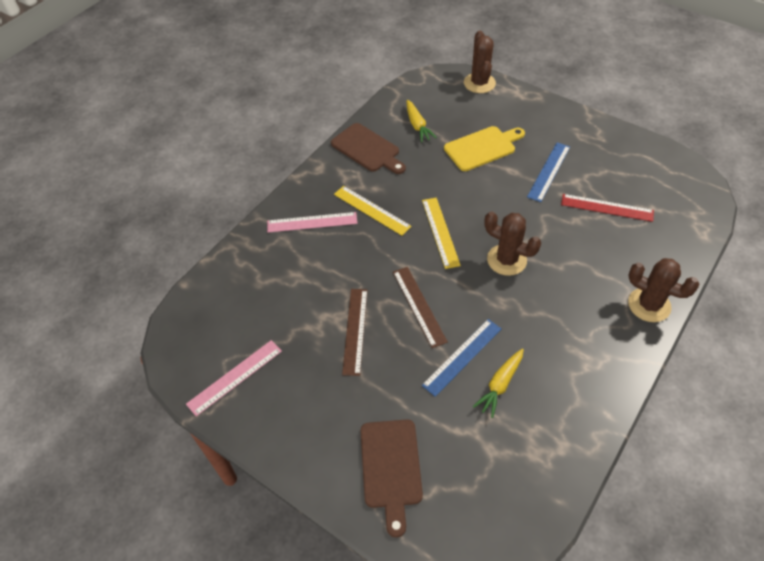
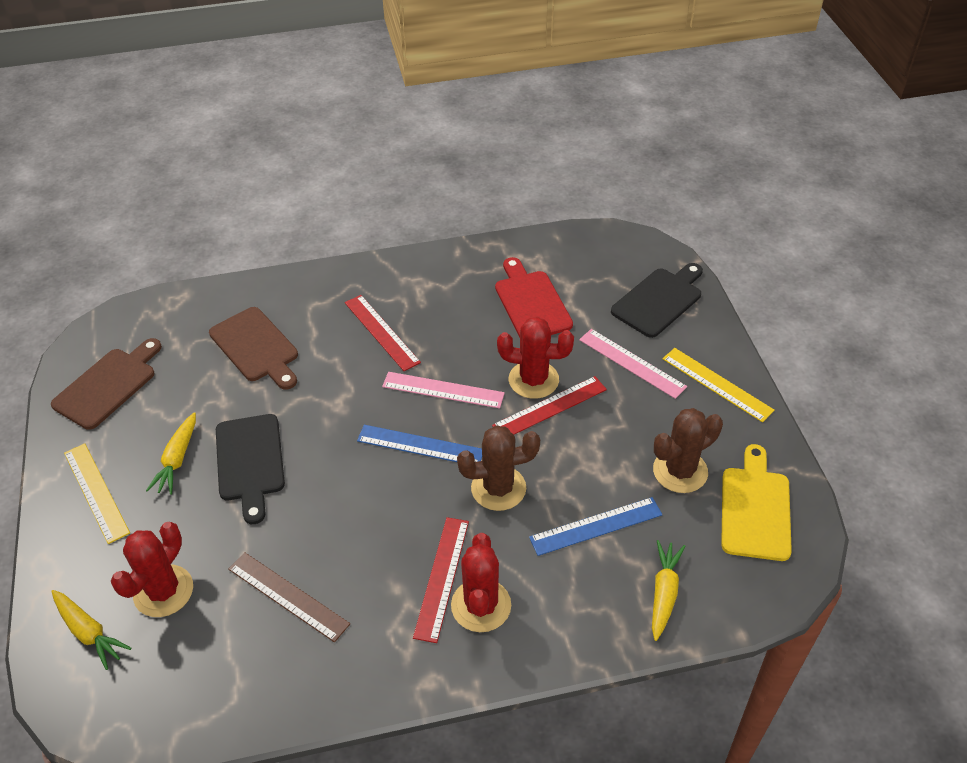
black cutting board: 0 -> 2
brown cactus: 3 -> 2
brown ruler: 2 -> 1
red cactus: 0 -> 3
red cutting board: 0 -> 1
red ruler: 1 -> 3
yellow carrot: 2 -> 3

